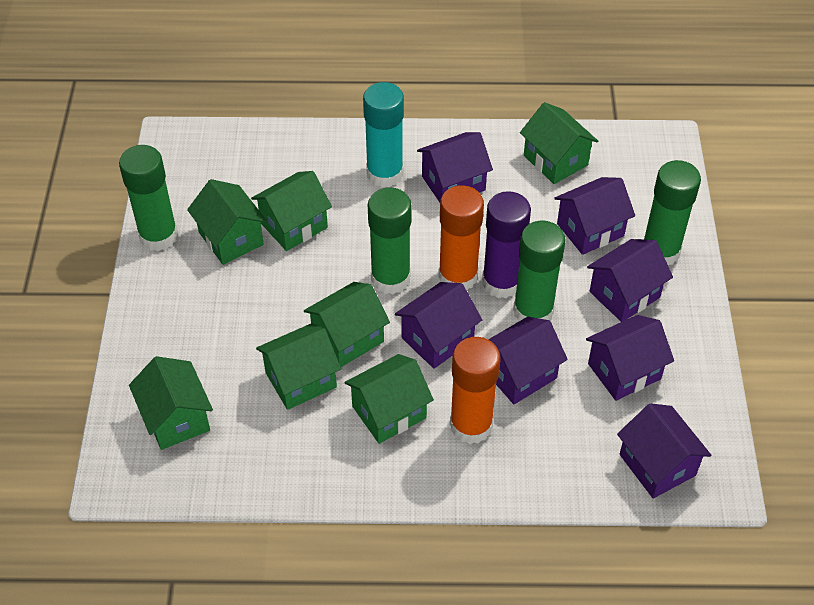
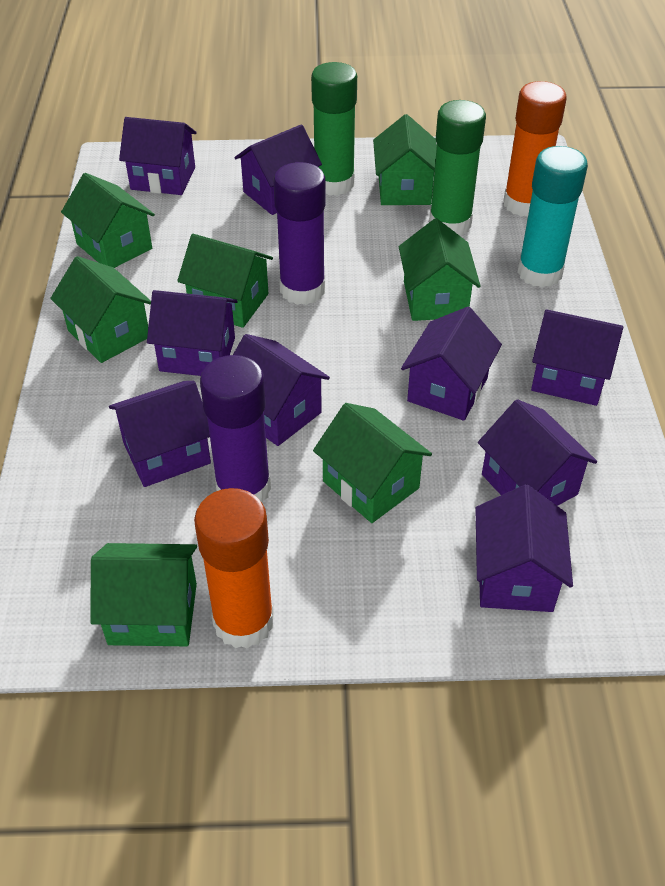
green glue stick: 4 -> 2
purple glue stick: 1 -> 2
purple house: 7 -> 9

